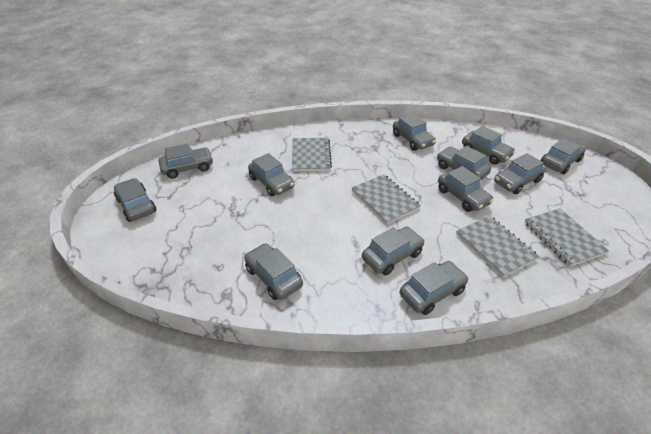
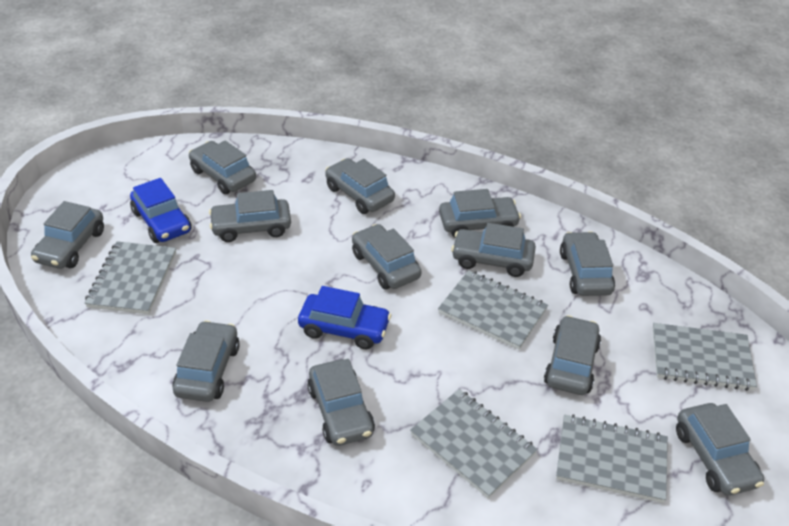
blue car: 0 -> 2
grey notebook: 4 -> 5

